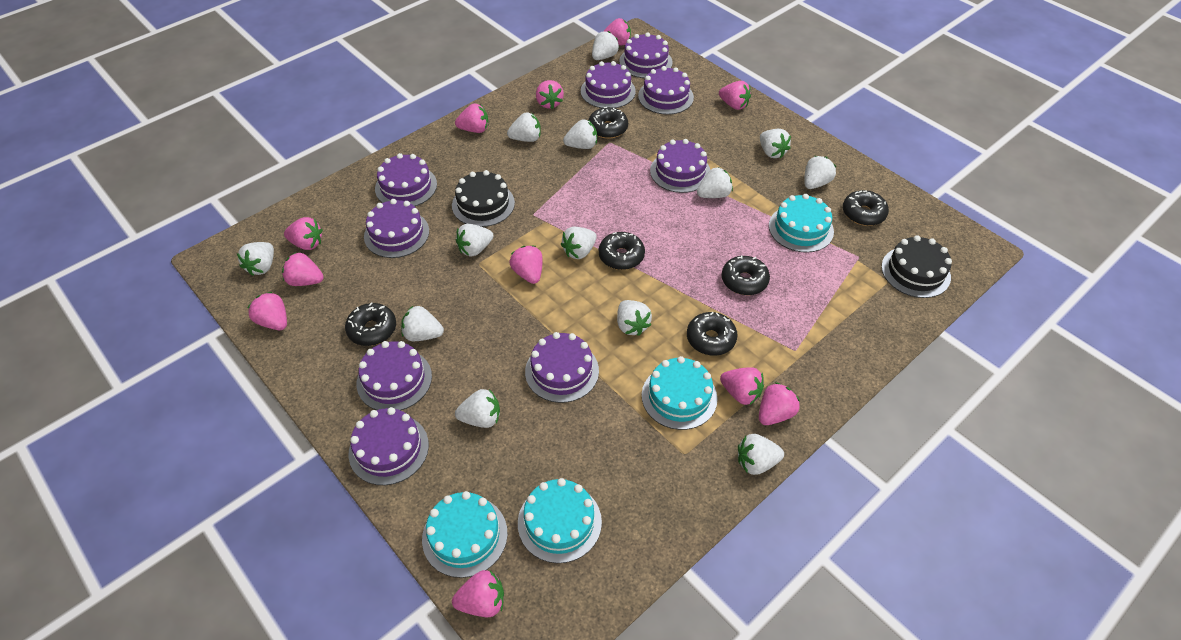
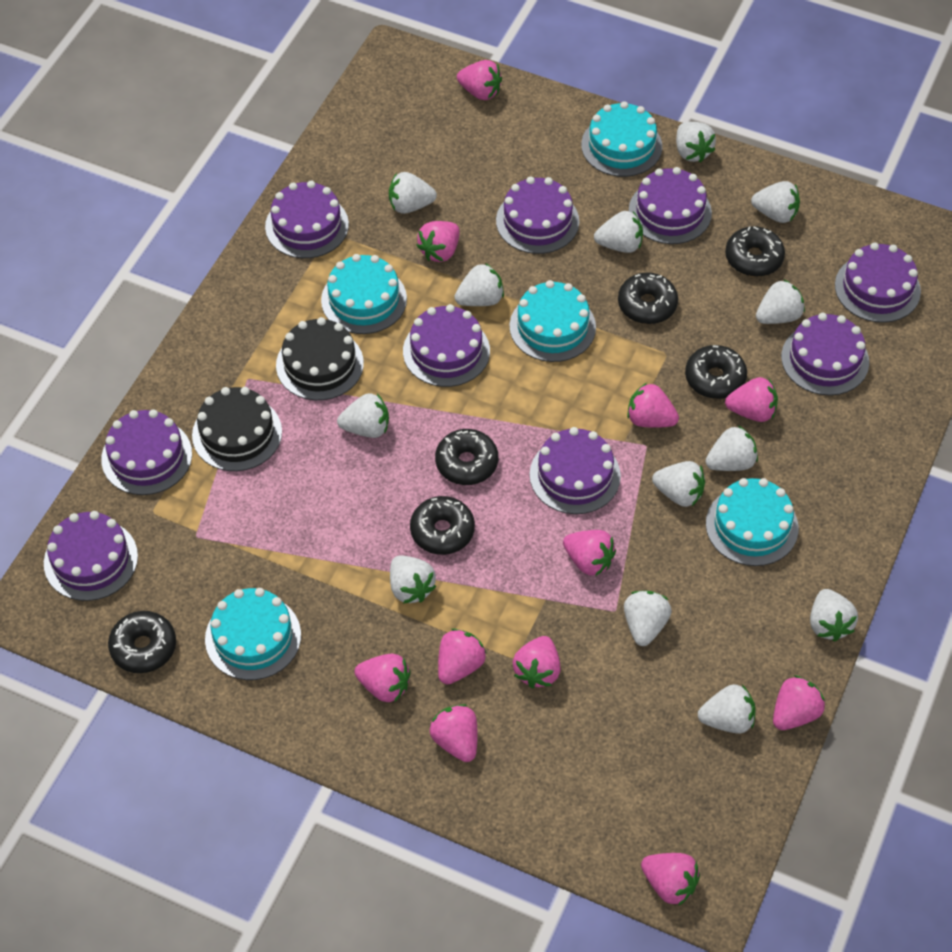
turquoise cake: 4 -> 5

